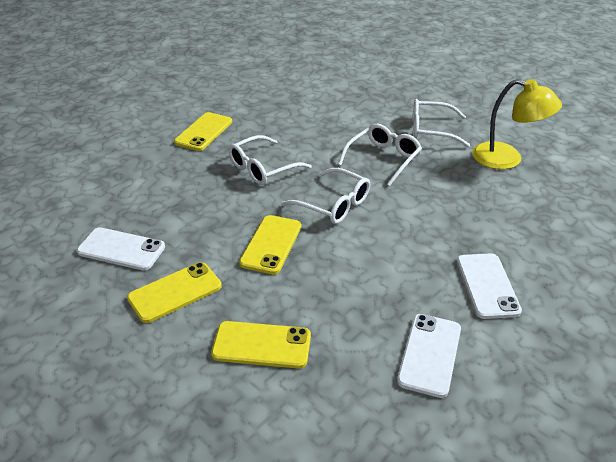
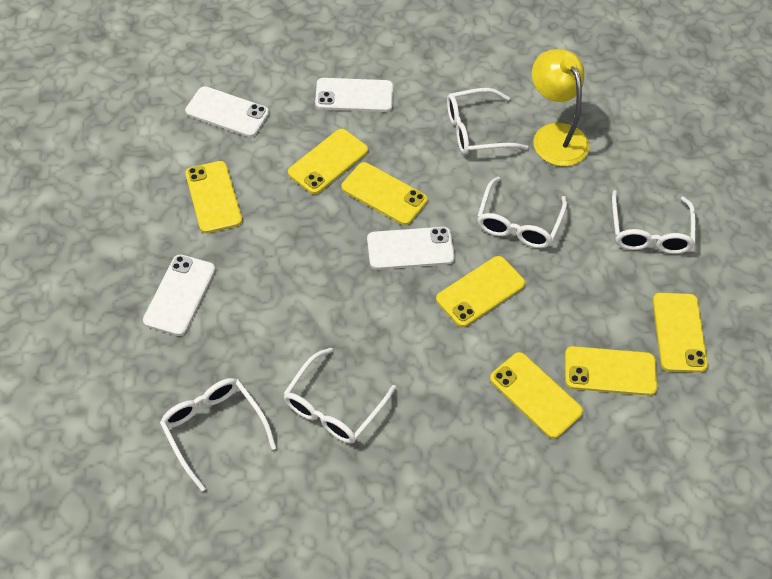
white glasses: 4 -> 5
white phone: 3 -> 4
yellow phone: 4 -> 7

